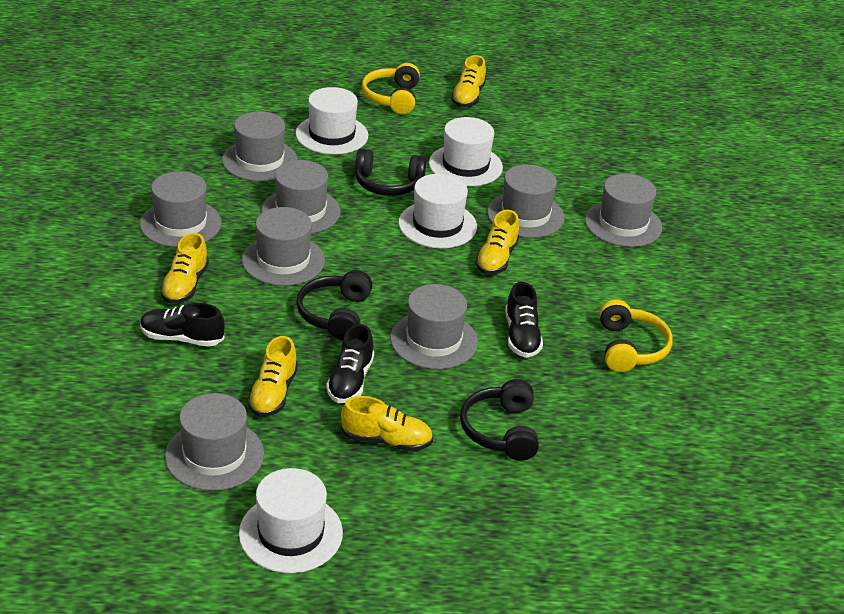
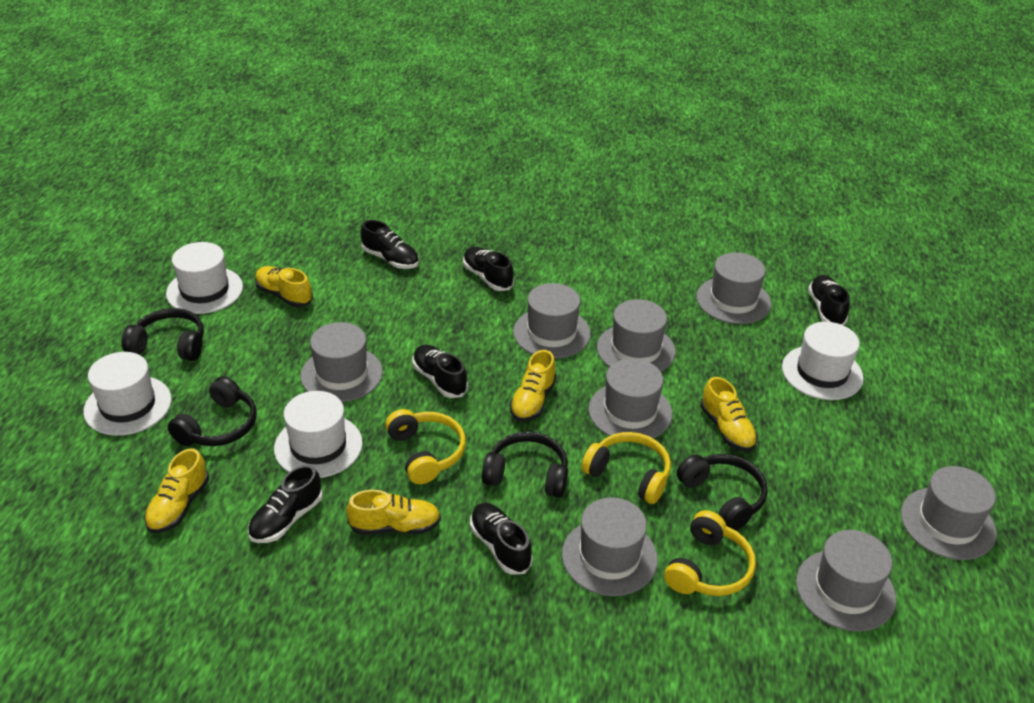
black headphones: 3 -> 4
black shoe: 3 -> 6
yellow headphones: 2 -> 3

